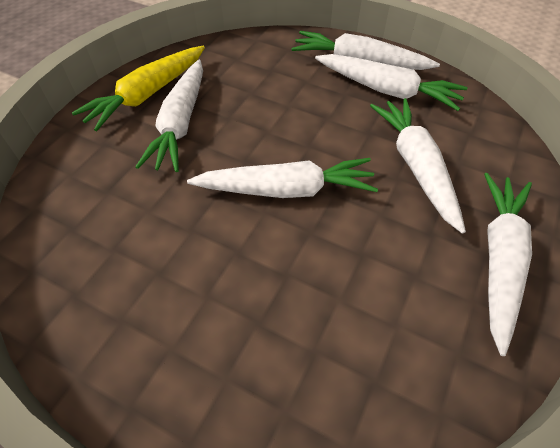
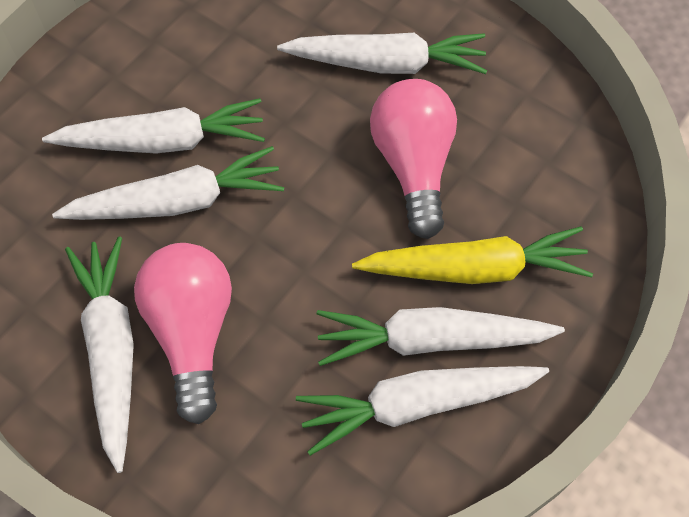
pink light bulb: 0 -> 2

